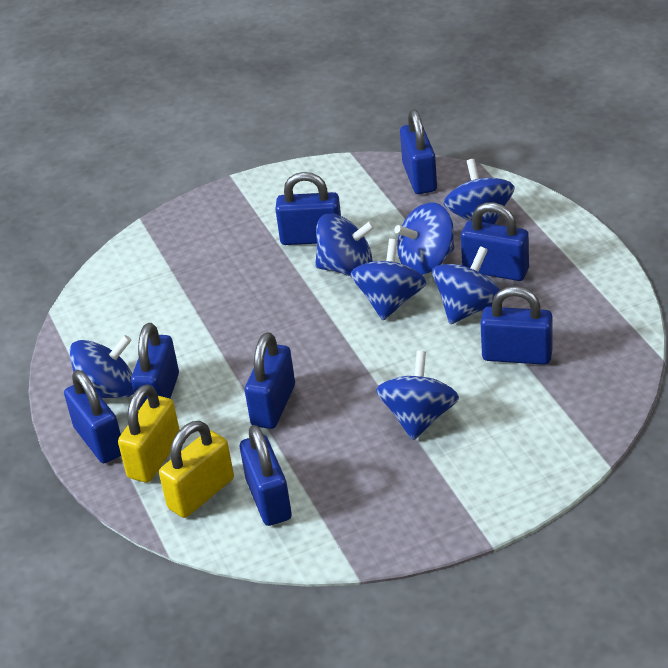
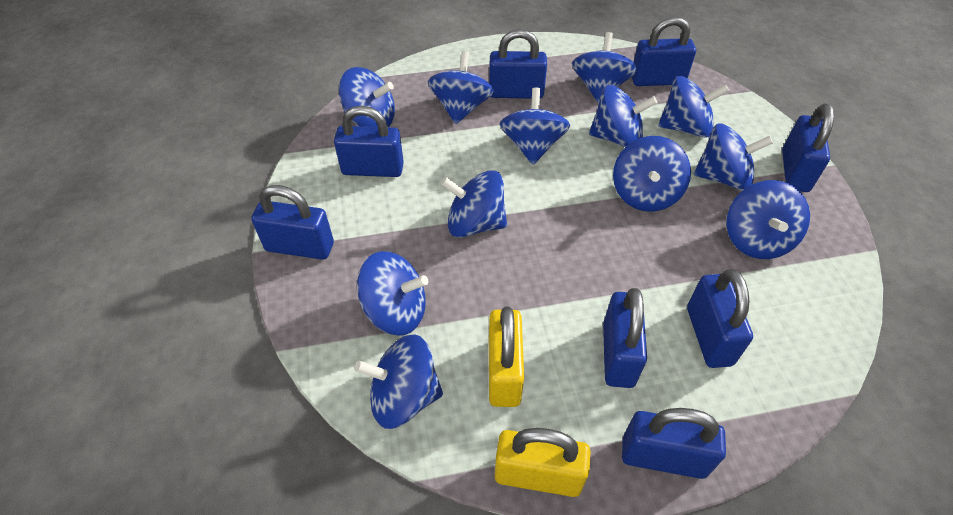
blue spinning top: 7 -> 12

